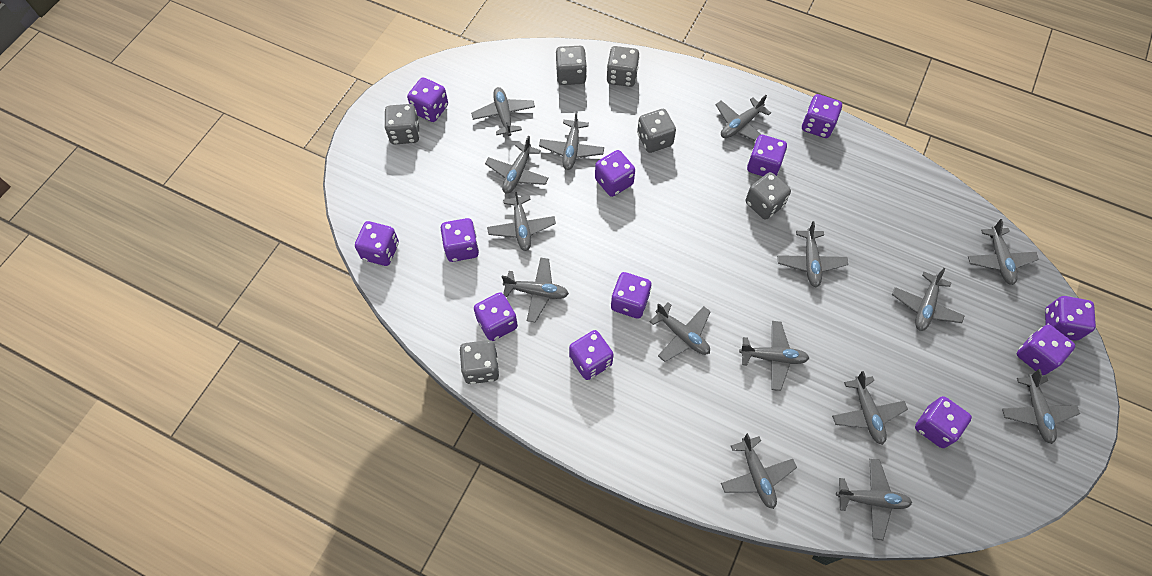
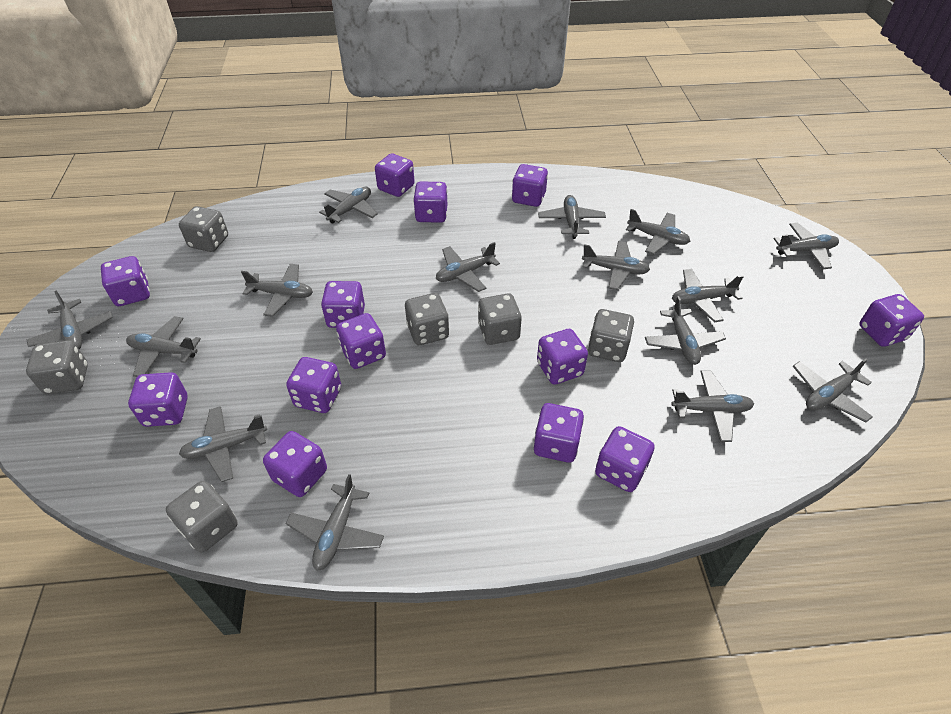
purple dice: 12 -> 13

